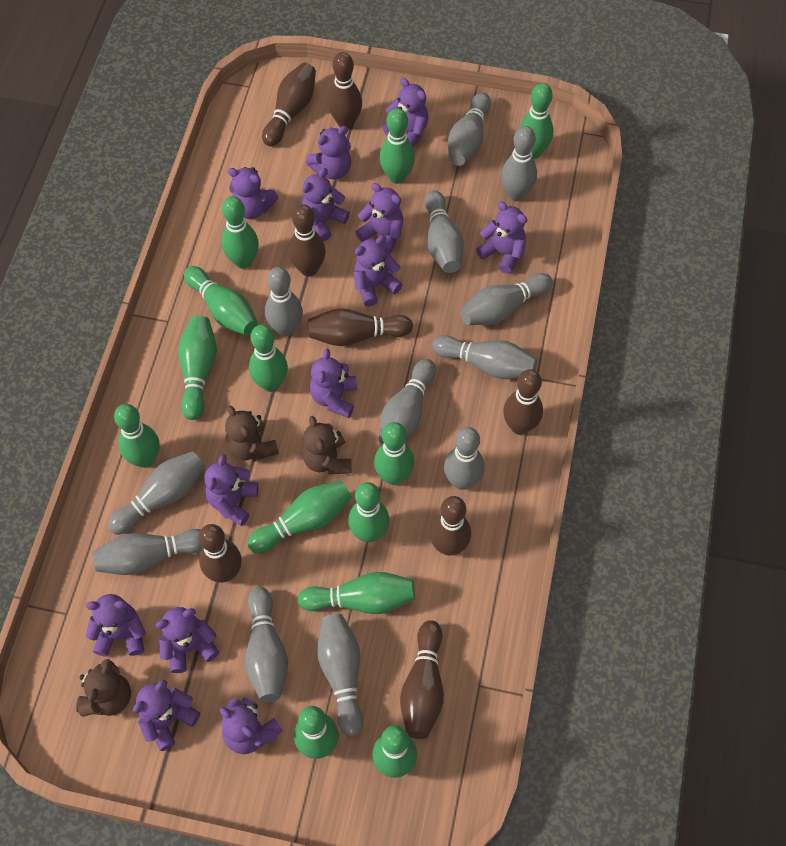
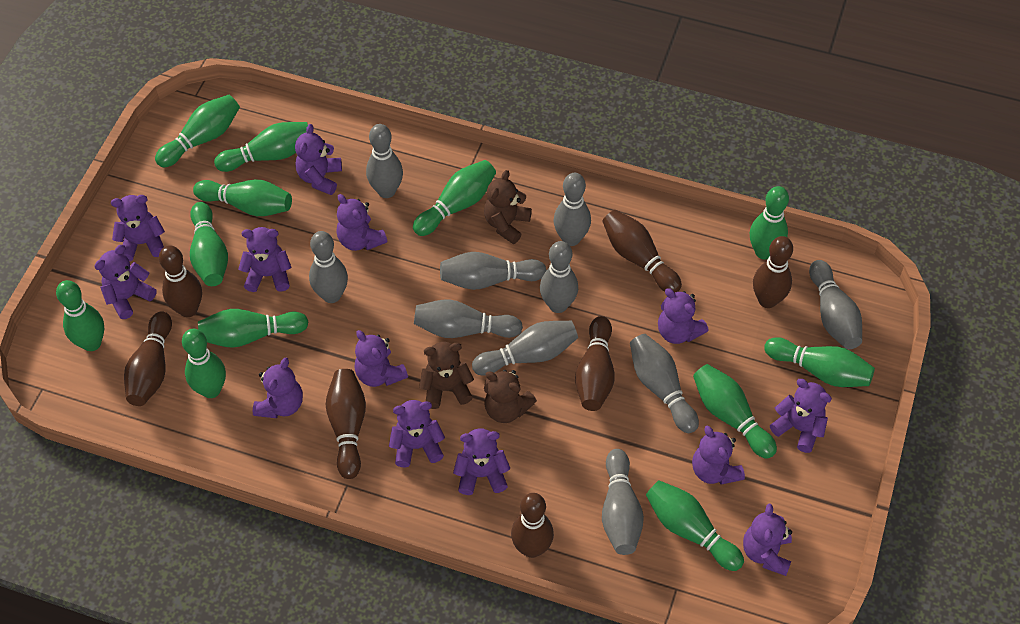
brown bowling pin: 8 -> 7
green bowling pin: 13 -> 12
grey bowling pin: 12 -> 10

